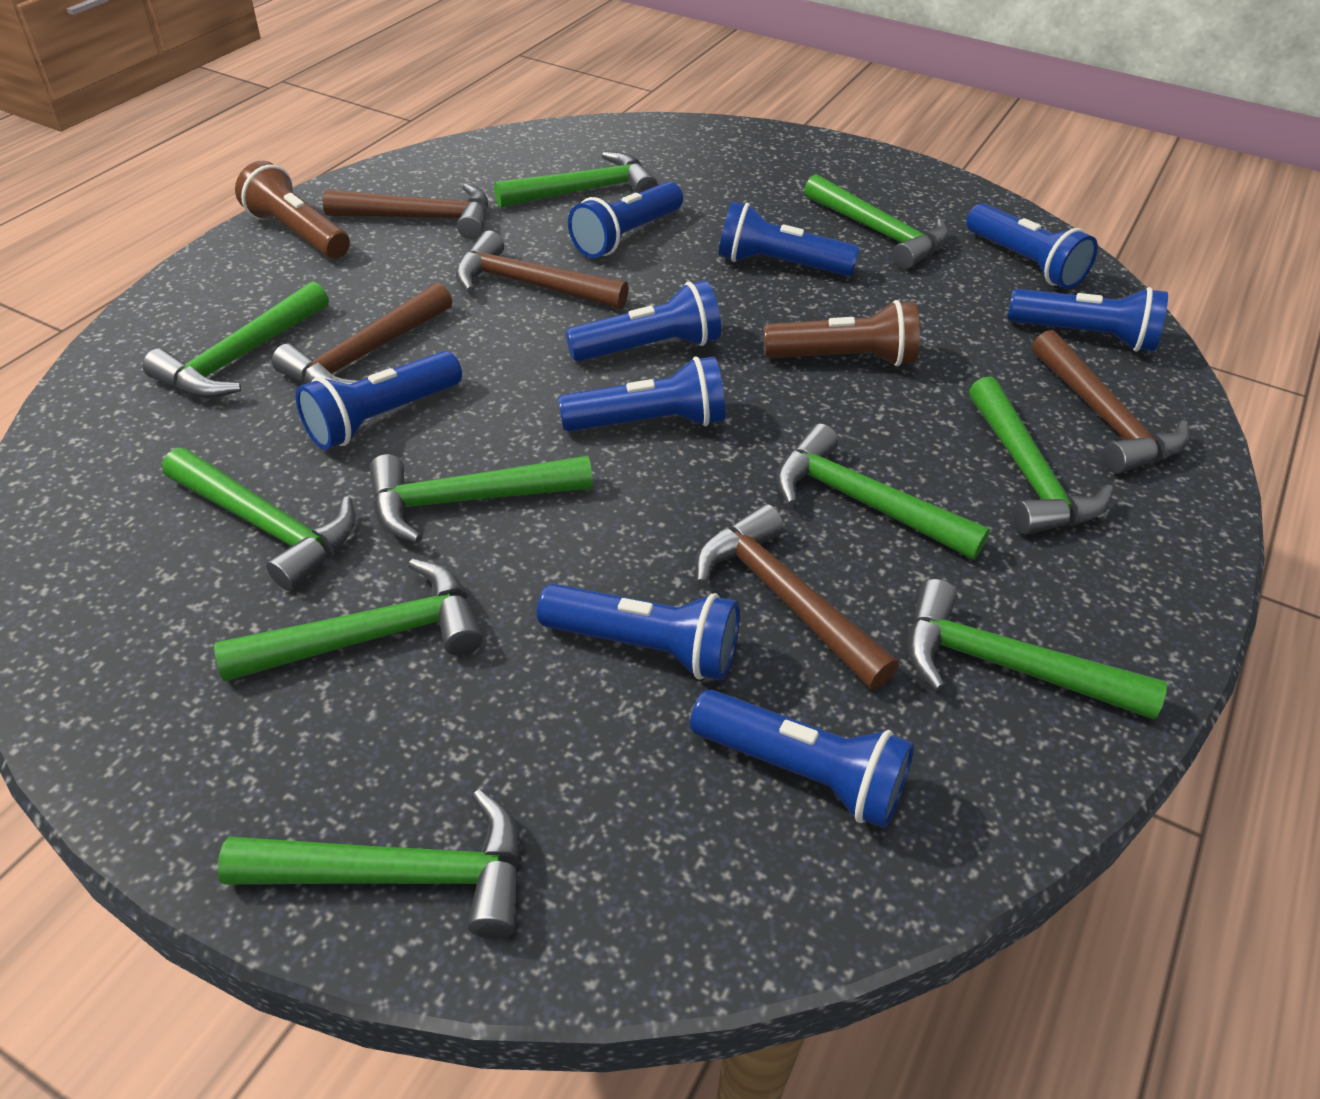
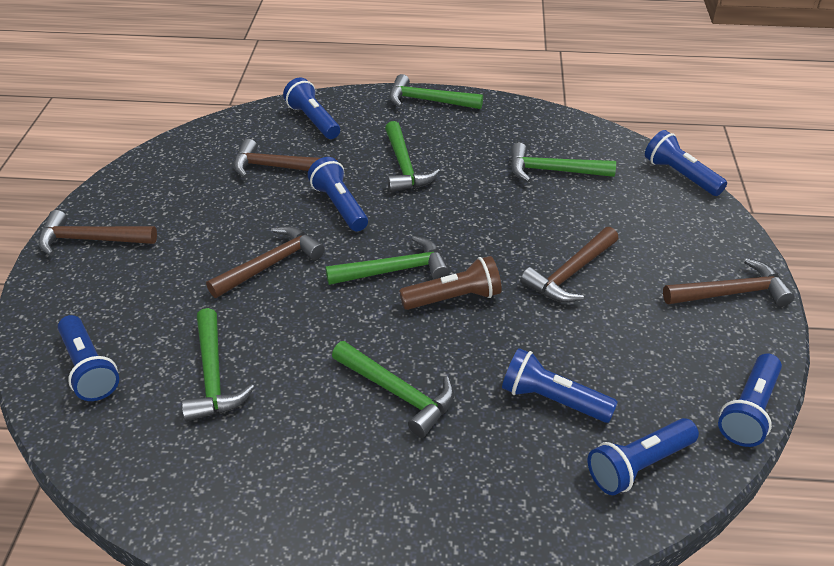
blue flashlight: 9 -> 7
brown flashlight: 2 -> 1
green hammer: 10 -> 6

